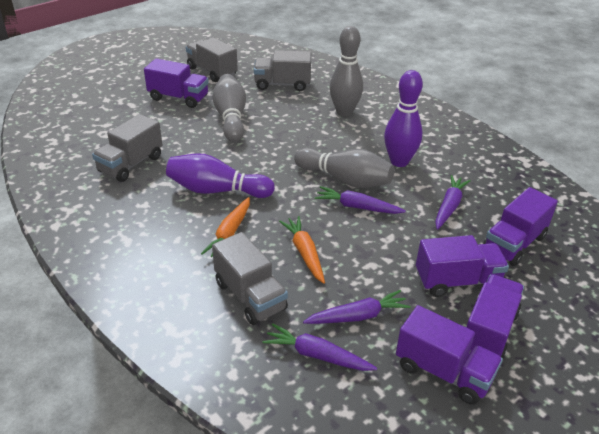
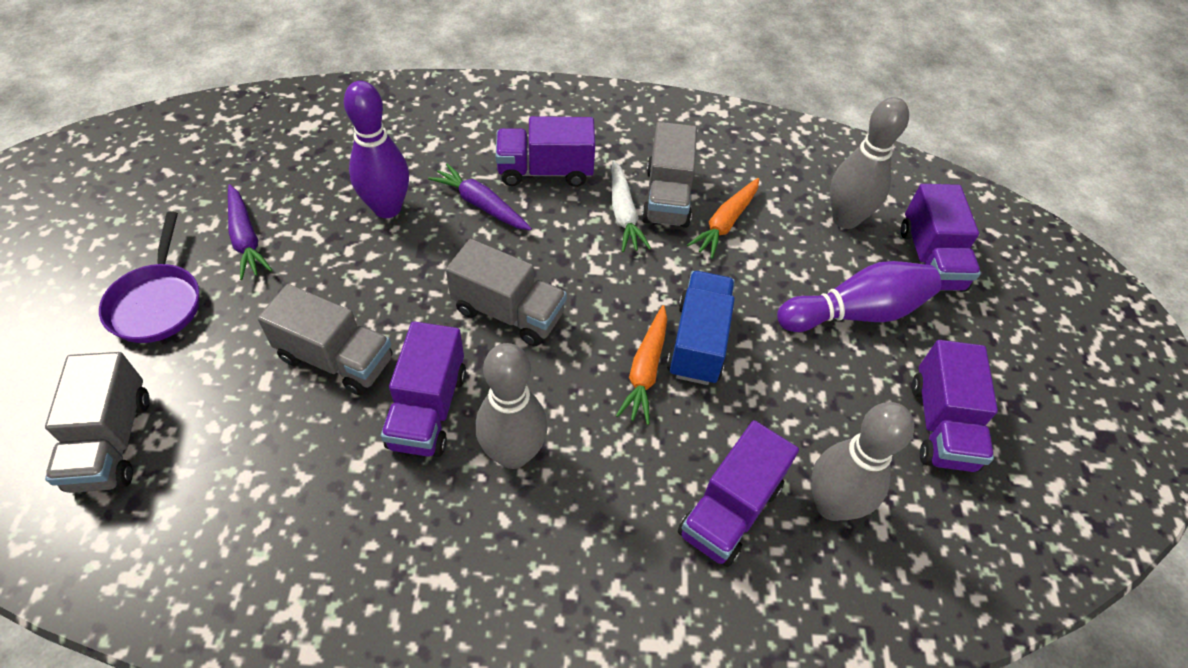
blue truck: 0 -> 1
purple carrot: 4 -> 2
purple pan: 0 -> 1
white carrot: 0 -> 1

